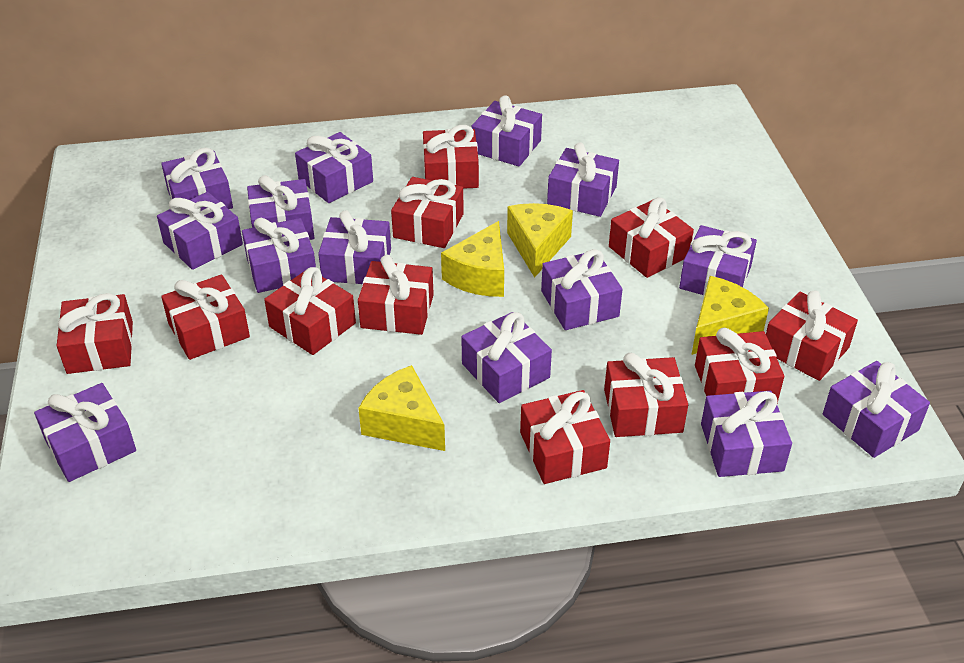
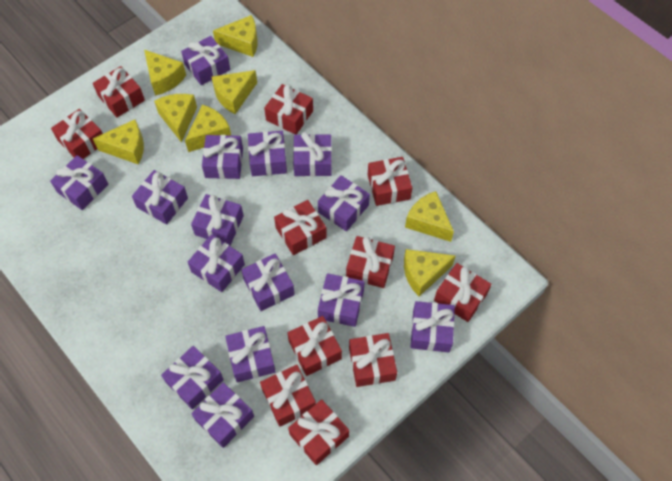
purple gift: 14 -> 15
yellow cheese: 4 -> 8

